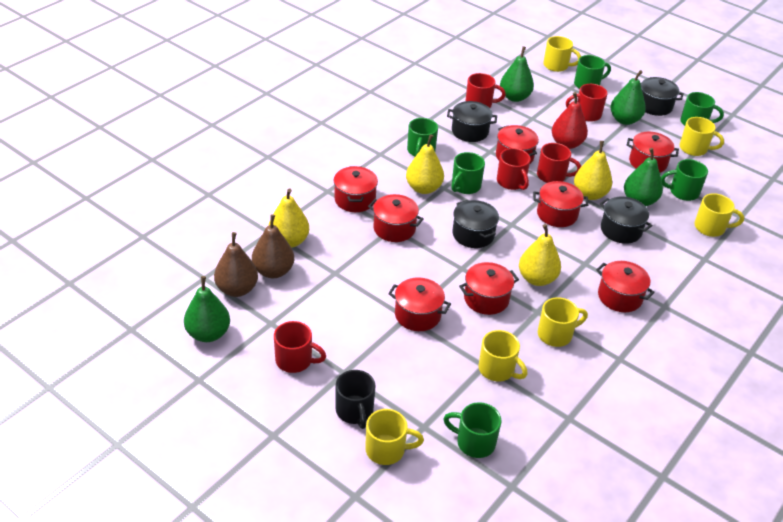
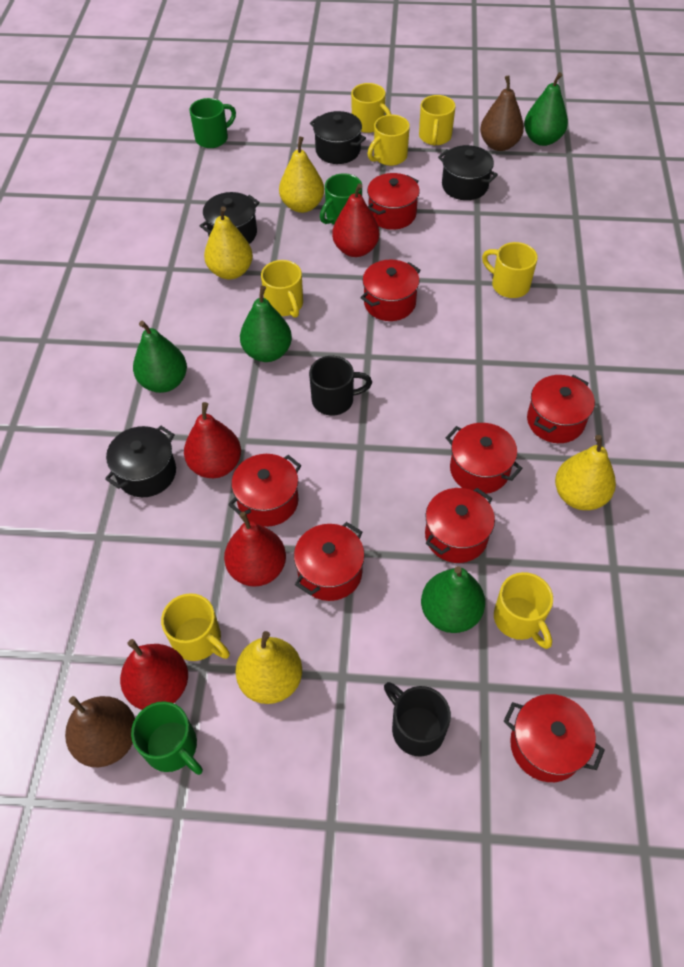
black mug: 1 -> 2
green mug: 6 -> 3
red mug: 5 -> 0
red pear: 1 -> 4
yellow mug: 6 -> 7

